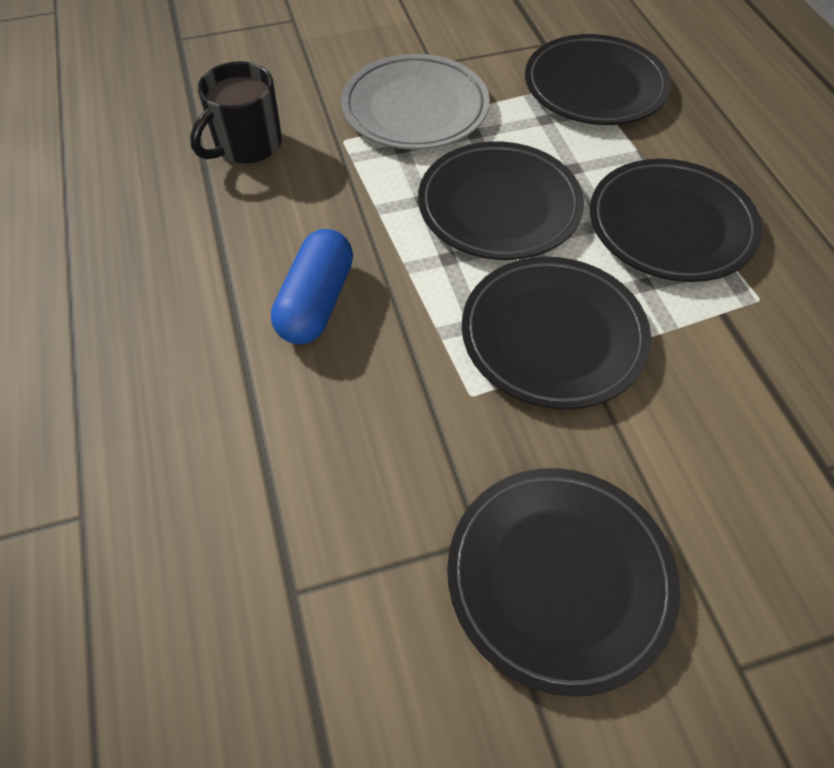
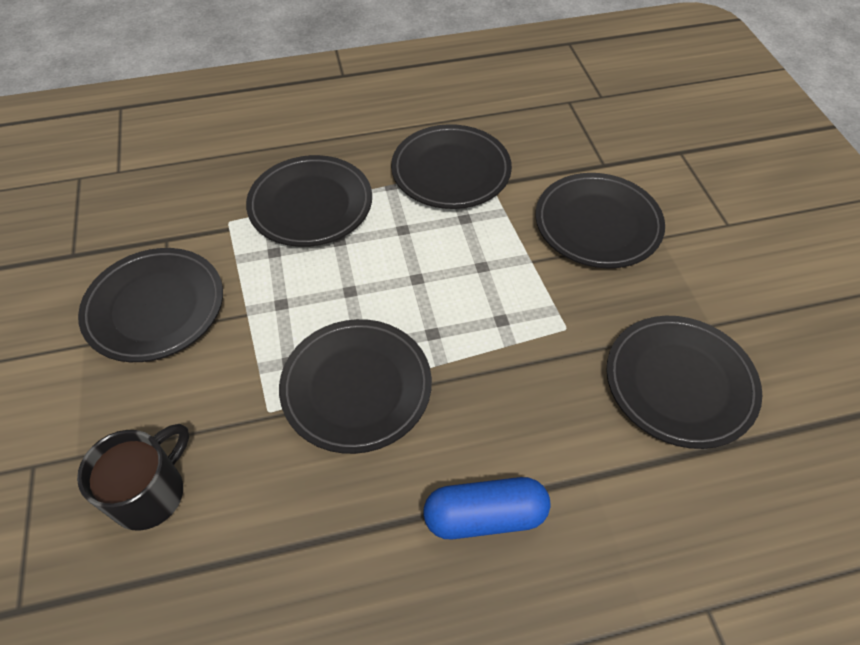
black plate: 5 -> 6
grey plate: 1 -> 0

